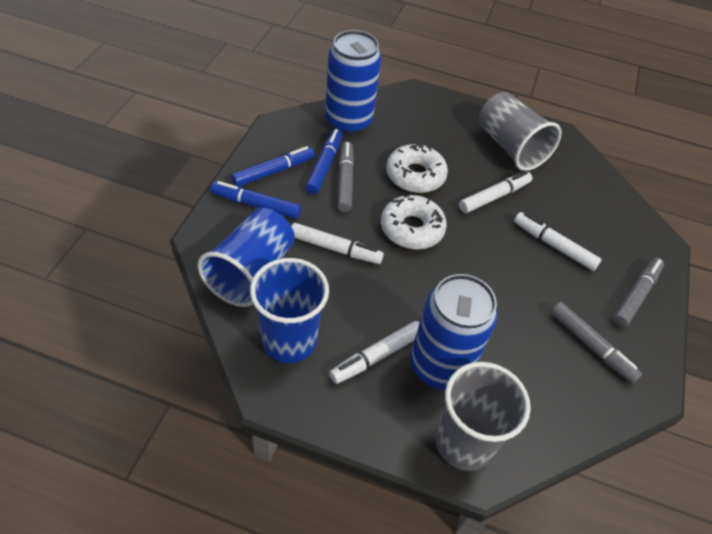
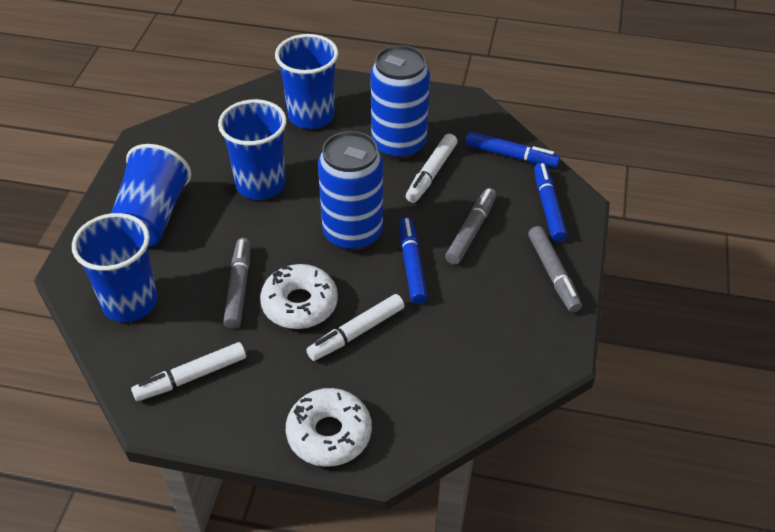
blue cup: 2 -> 4
grey cup: 2 -> 0
white marker: 4 -> 3

